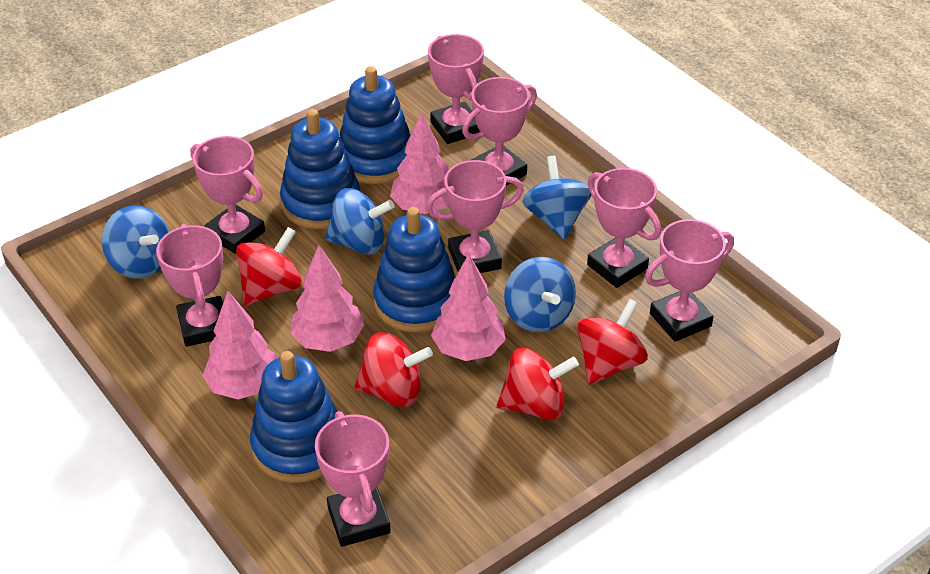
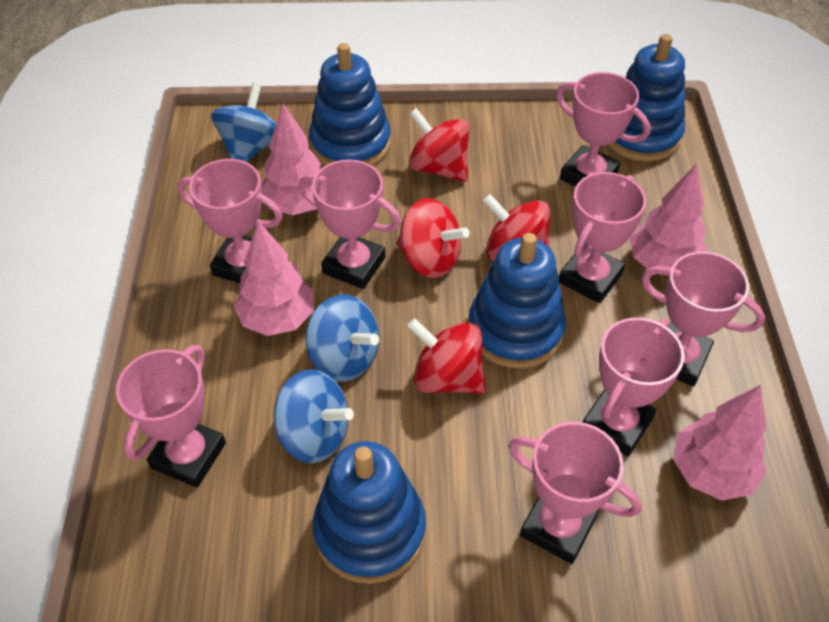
blue spinning top: 4 -> 3

